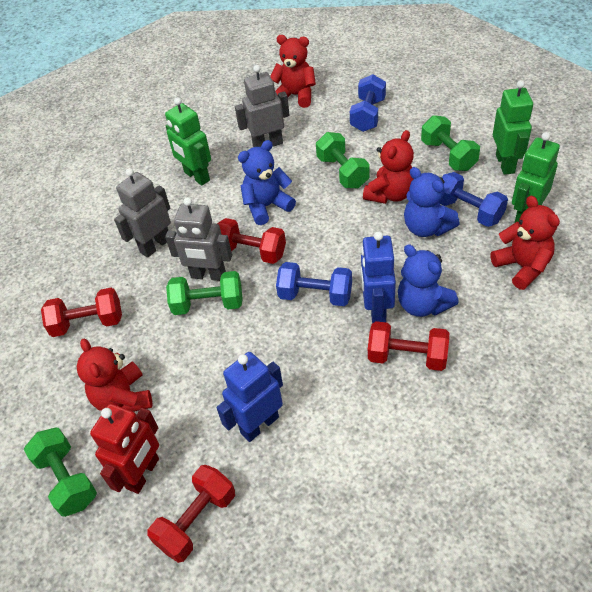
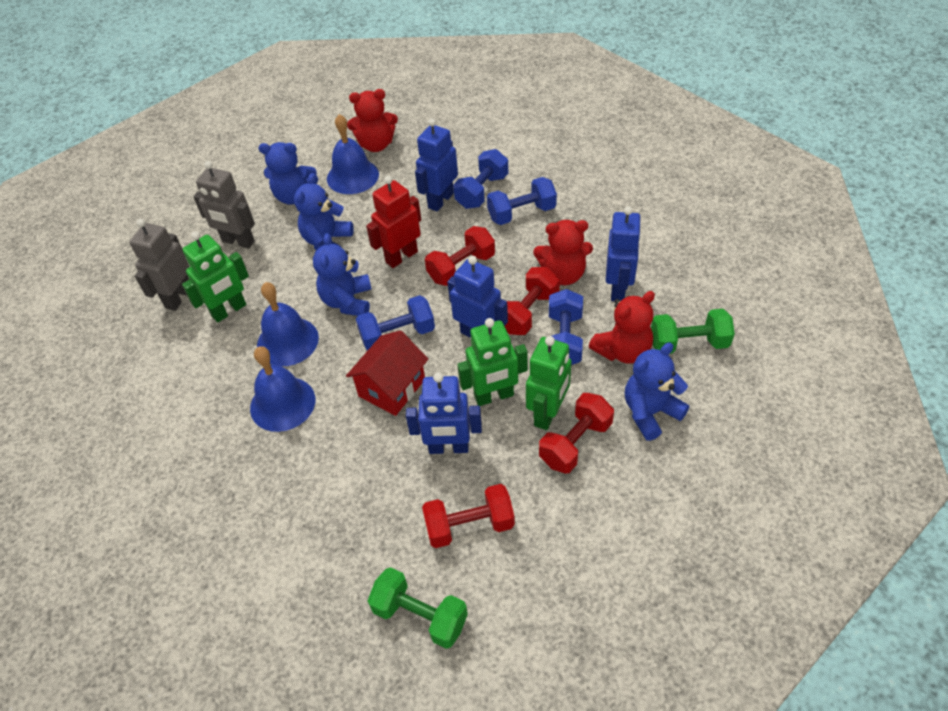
blue bell: 0 -> 3
blue dumbbell: 3 -> 4
blue robot: 2 -> 4
blue teddy bear: 3 -> 4
green dumbbell: 4 -> 2
grey robot: 3 -> 2
red house: 0 -> 1
red teddy bear: 4 -> 3

